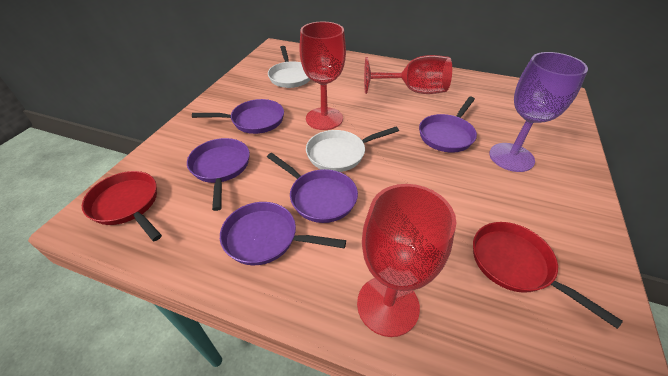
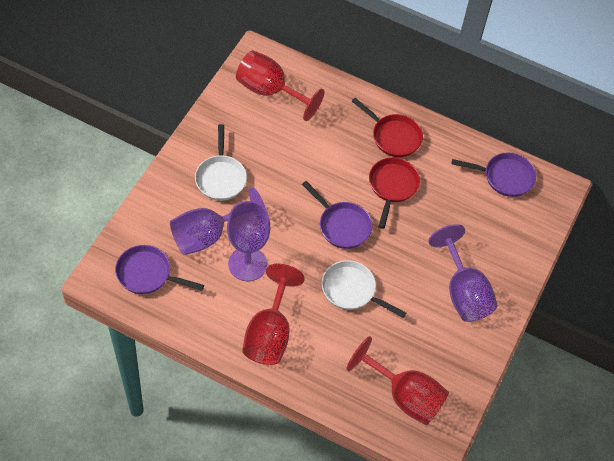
purple goblet: 1 -> 3
purple pan: 5 -> 3

